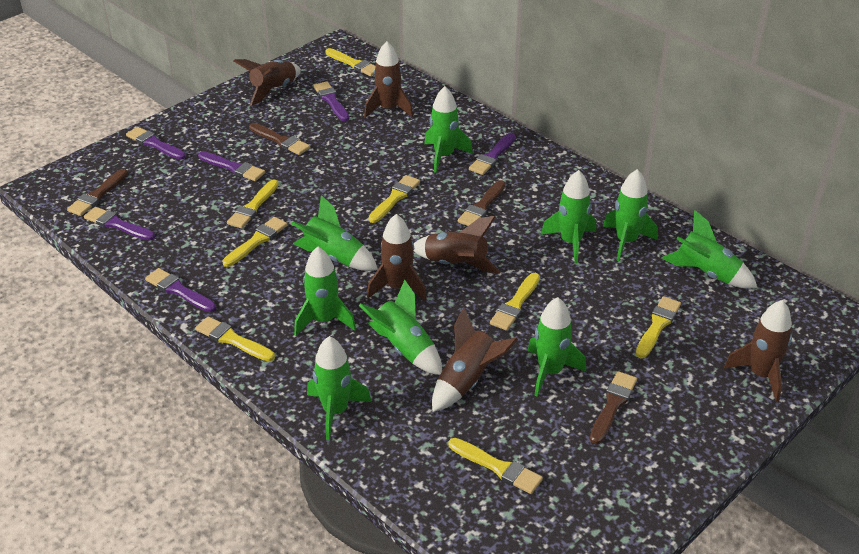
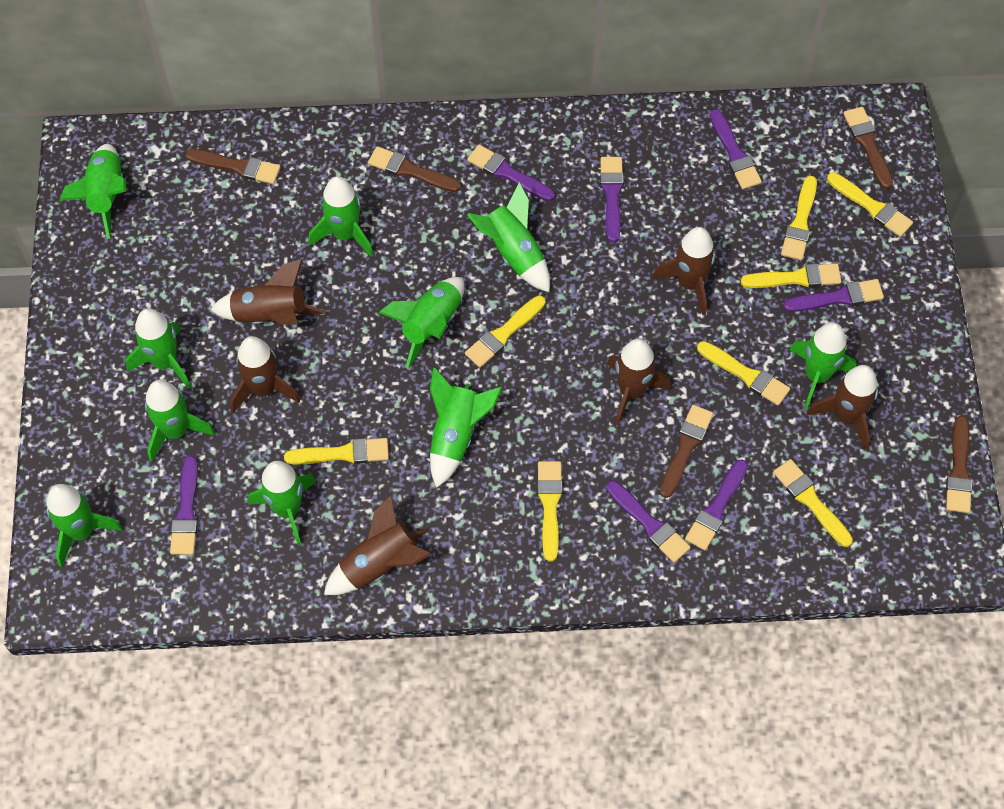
brown brush: 4 -> 5
green rocket: 9 -> 10
purple brush: 6 -> 7

